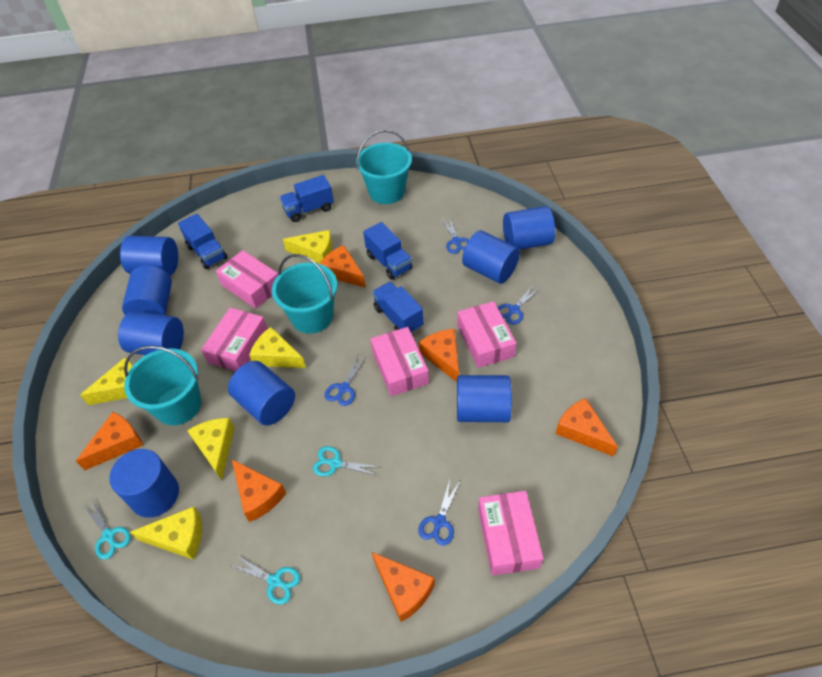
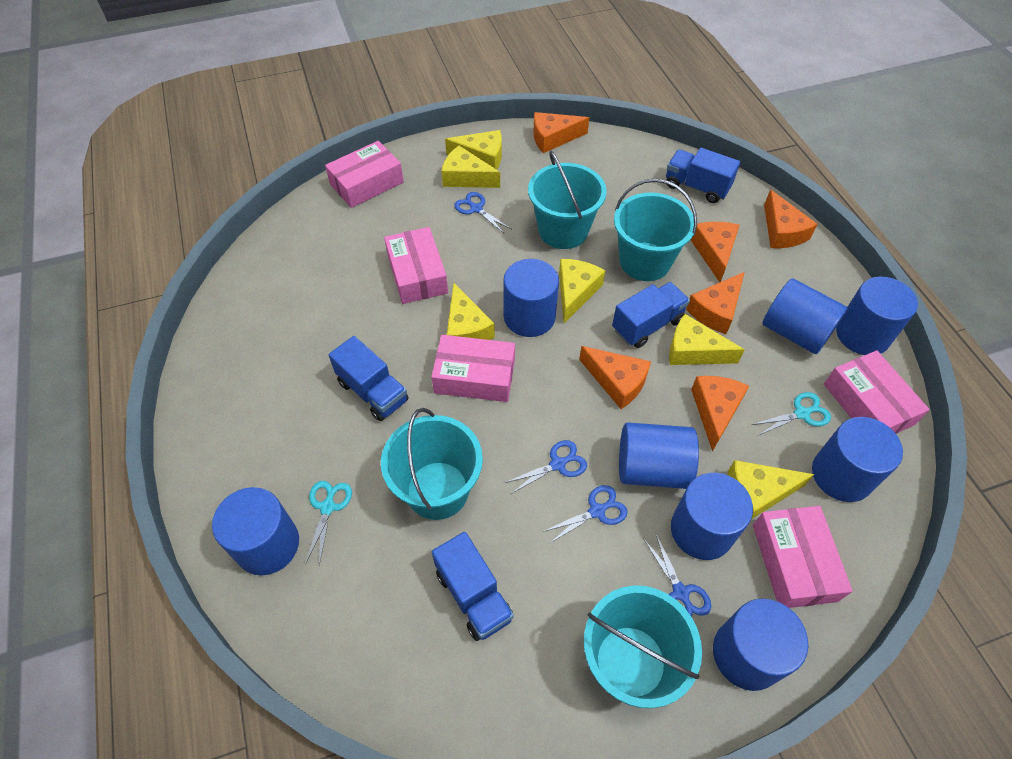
turquoise bucket: 3 -> 4
turquoise scissors: 3 -> 2
yellow cheese: 5 -> 6

